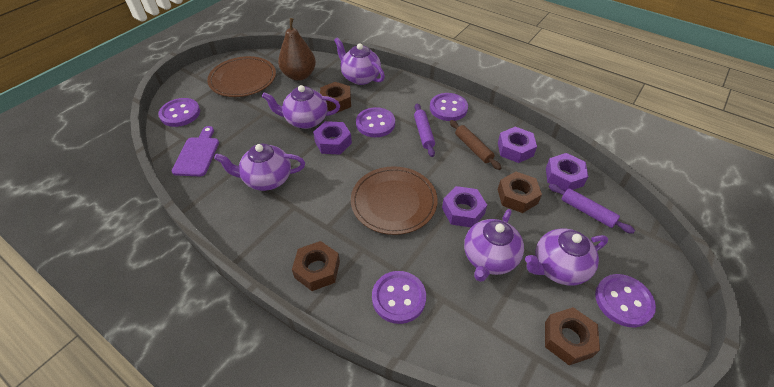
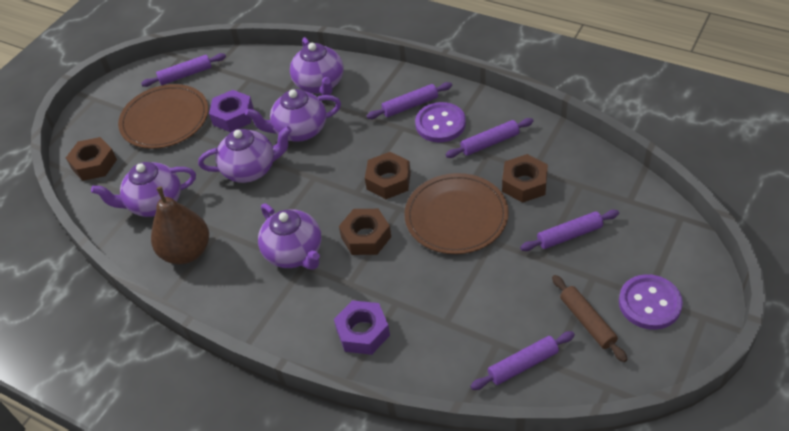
purple button: 5 -> 2
purple cutting board: 1 -> 0
purple nut: 4 -> 2
purple rolling pin: 2 -> 5

